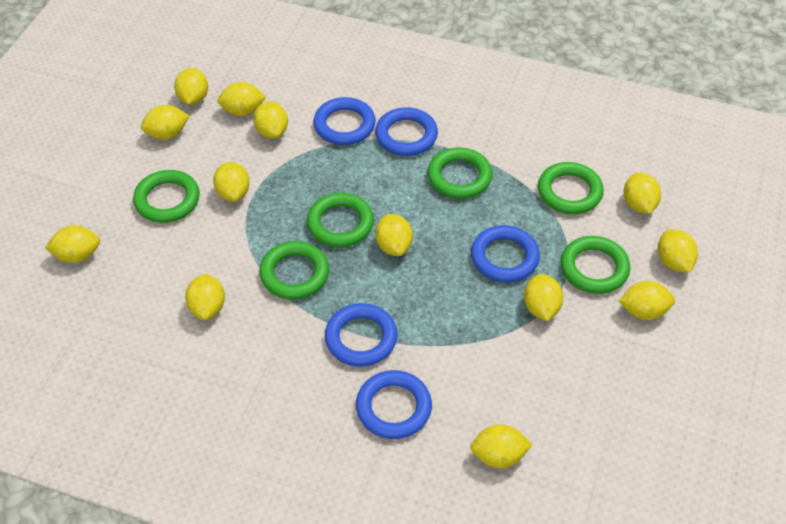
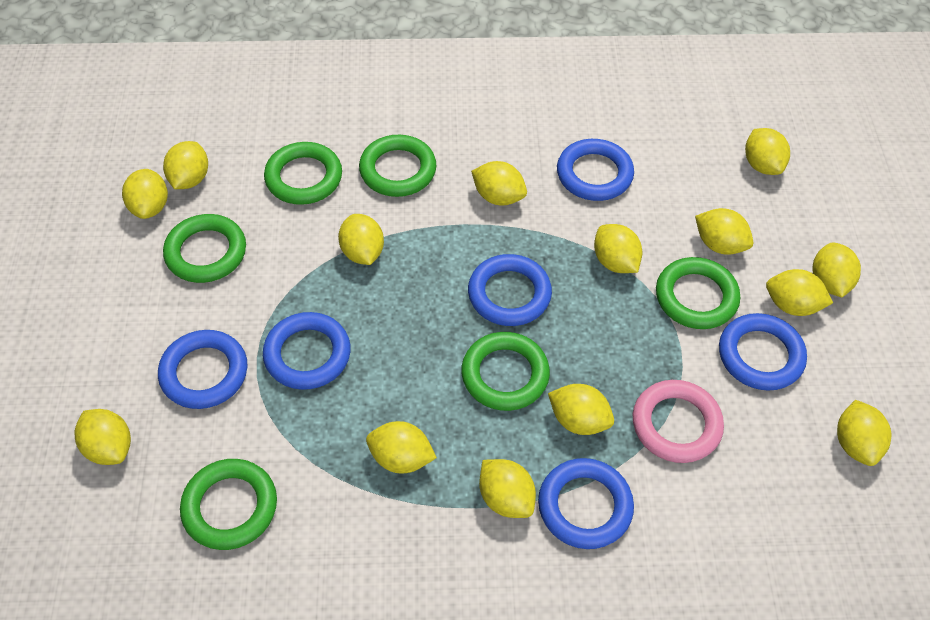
blue ring: 5 -> 6
pink ring: 0 -> 1
yellow lemon: 13 -> 14

